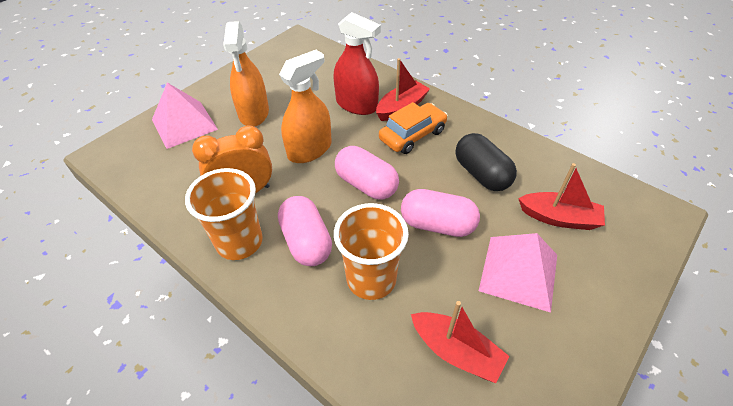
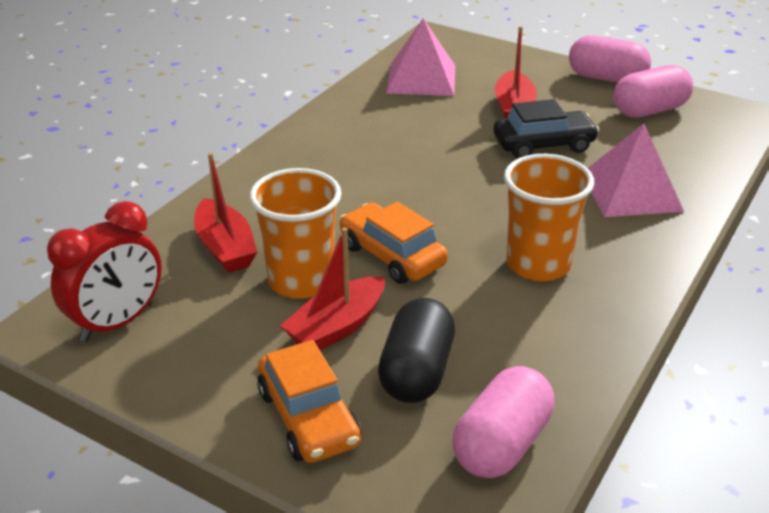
black car: 0 -> 1
orange car: 1 -> 2
orange clock: 1 -> 0
orange spray bottle: 2 -> 0
red clock: 0 -> 1
red spray bottle: 1 -> 0

